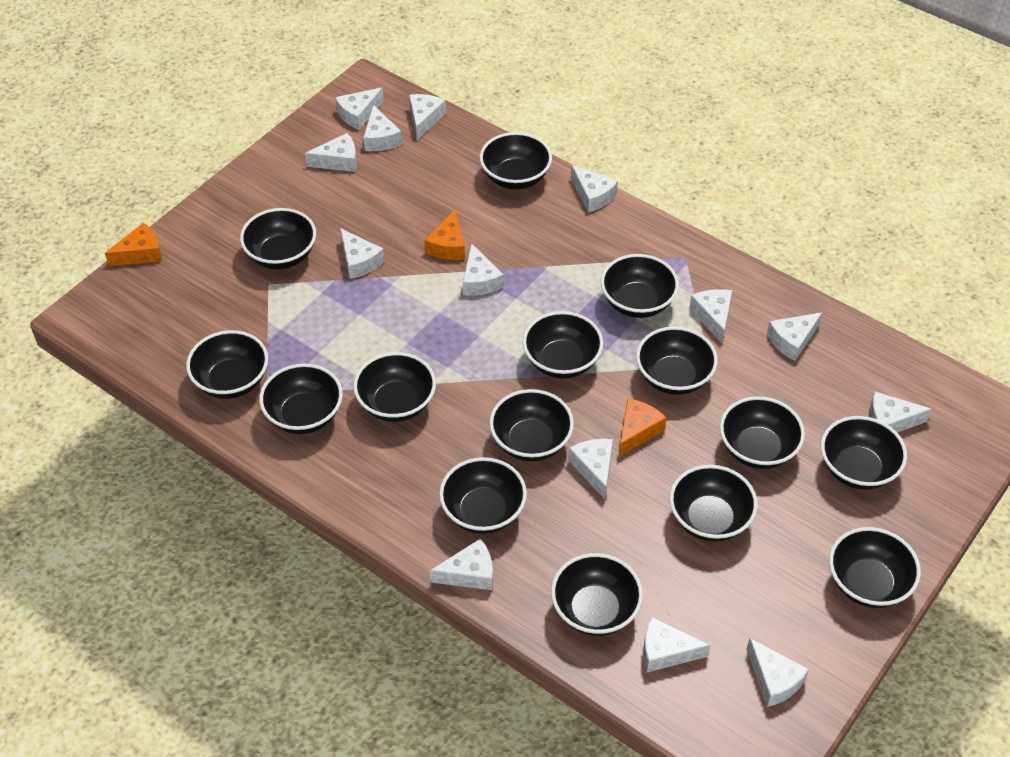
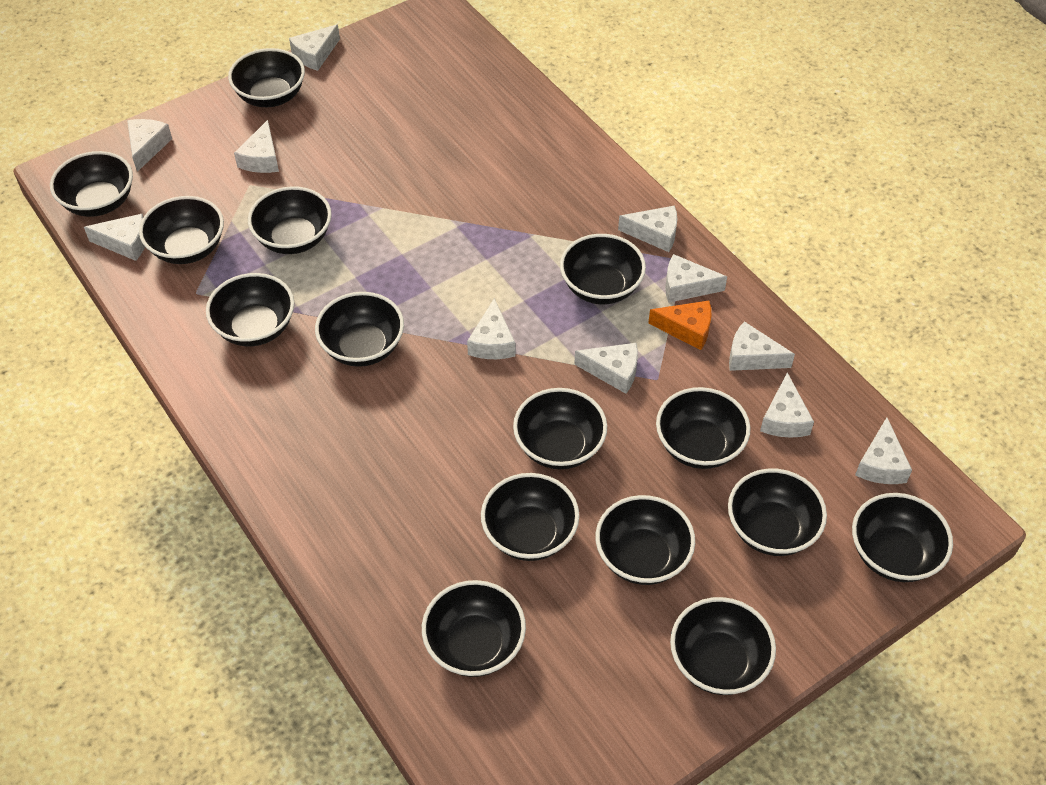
orange cheese: 3 -> 1
white cheese: 14 -> 11

